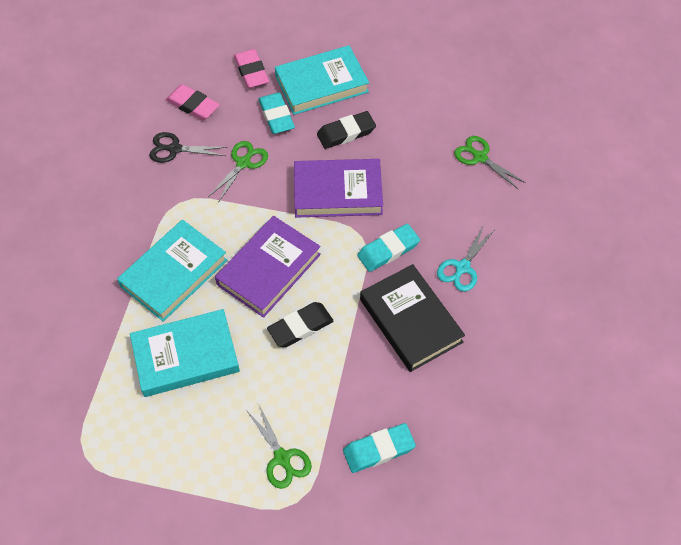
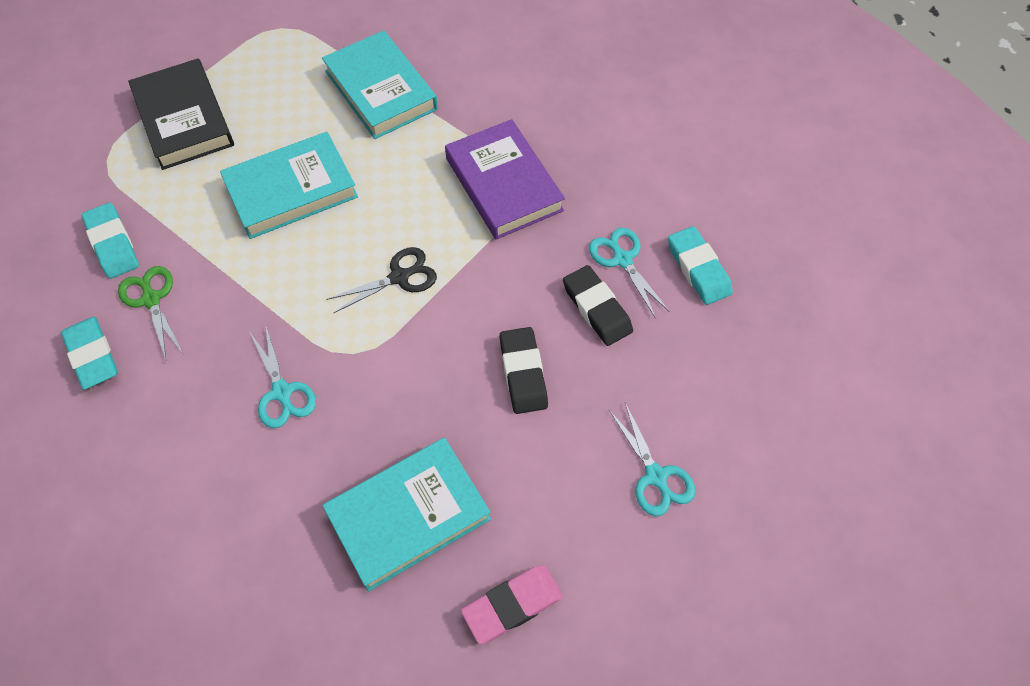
green scissors: 3 -> 1
pink eraser: 2 -> 1
purple book: 2 -> 1
turquoise scissors: 1 -> 3

